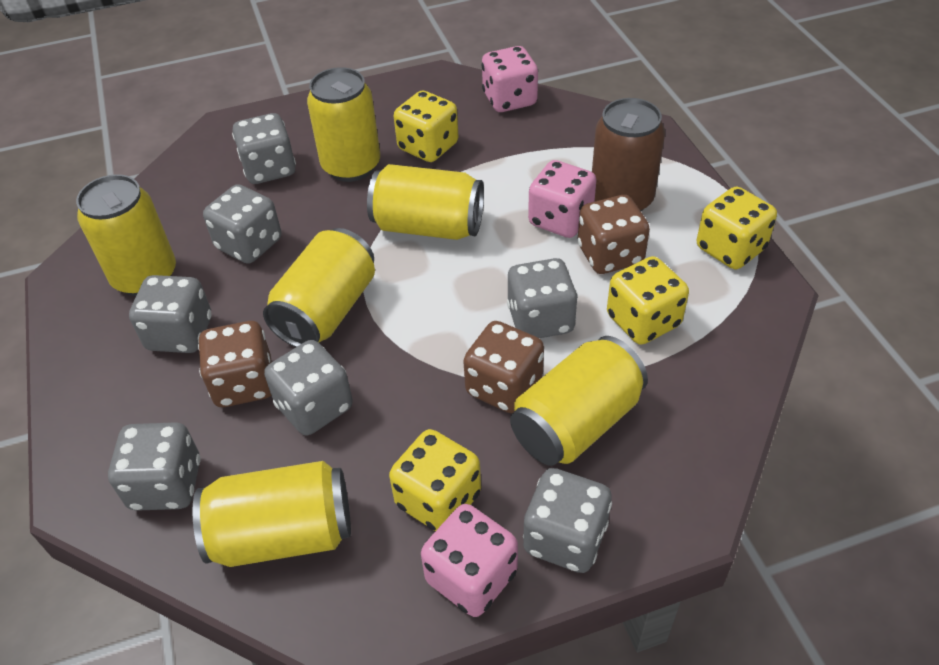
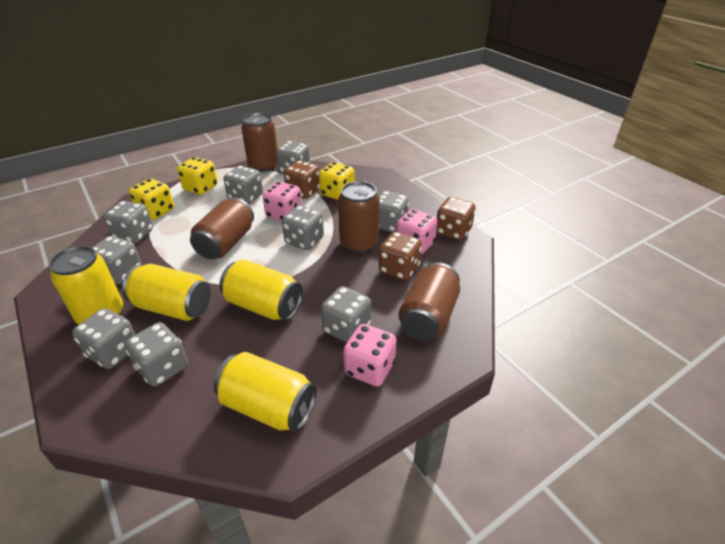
brown can: 1 -> 4
grey dice: 7 -> 9
yellow can: 6 -> 4
yellow dice: 4 -> 3

